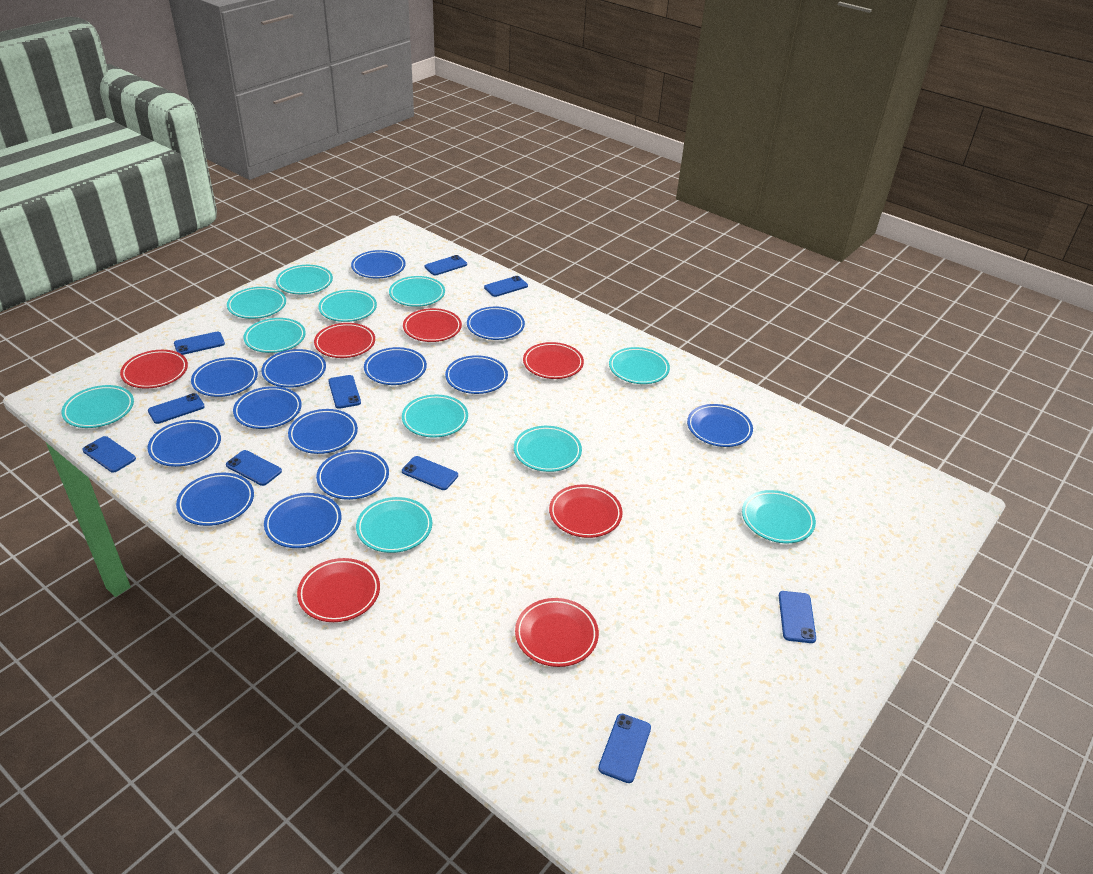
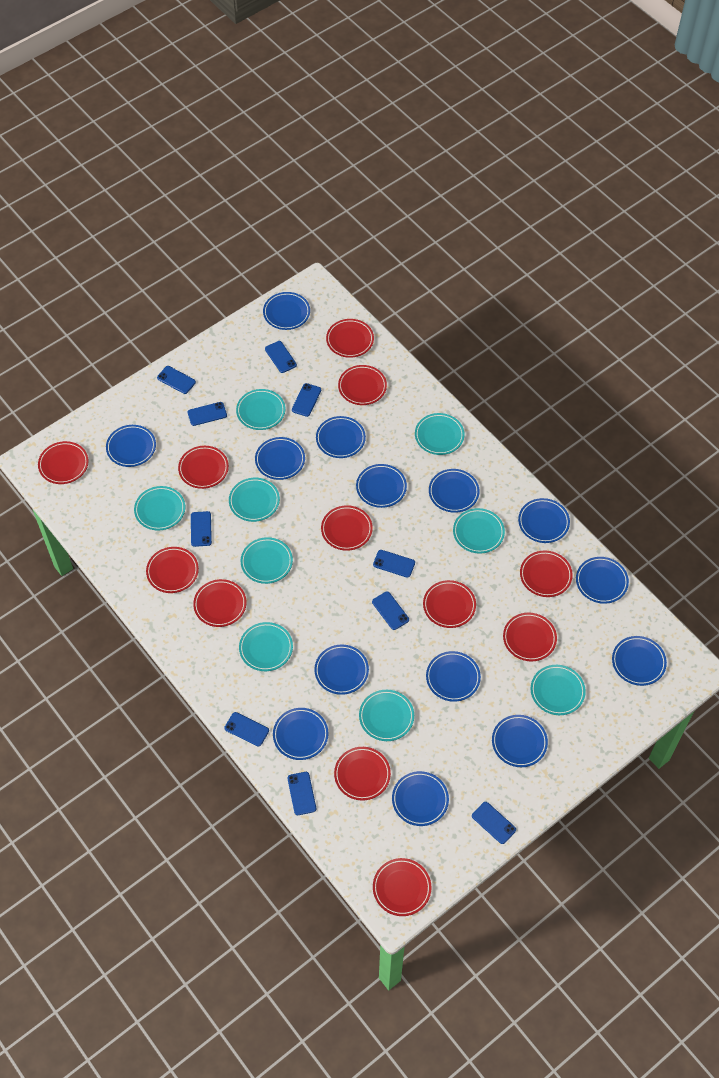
blue plate: 13 -> 14
red plate: 7 -> 12
turquoise plate: 11 -> 9

